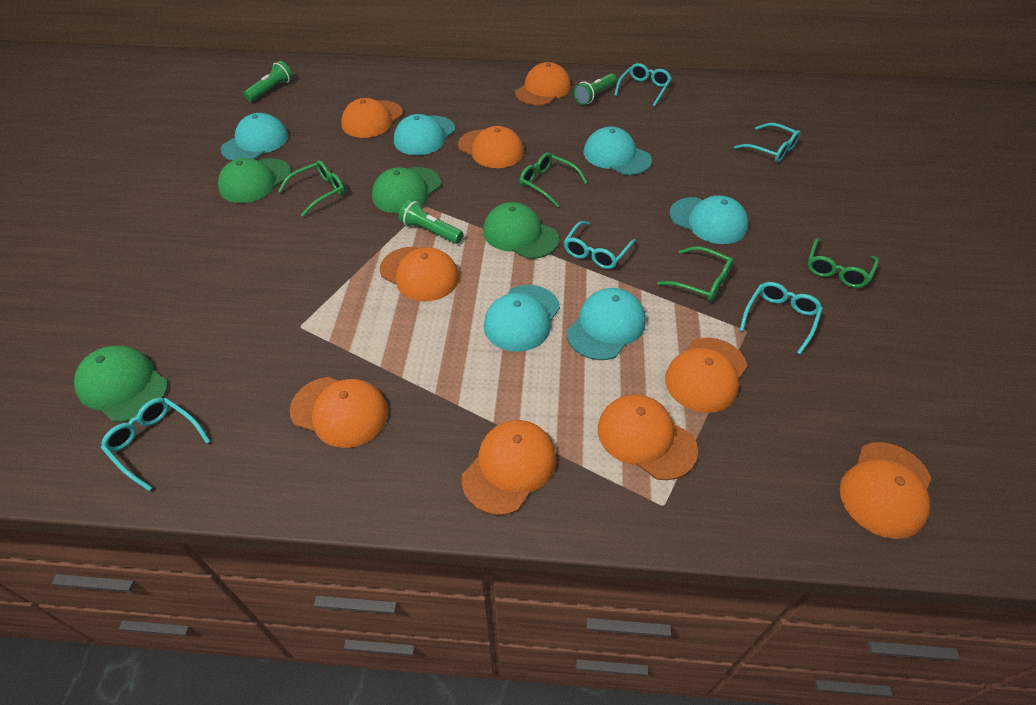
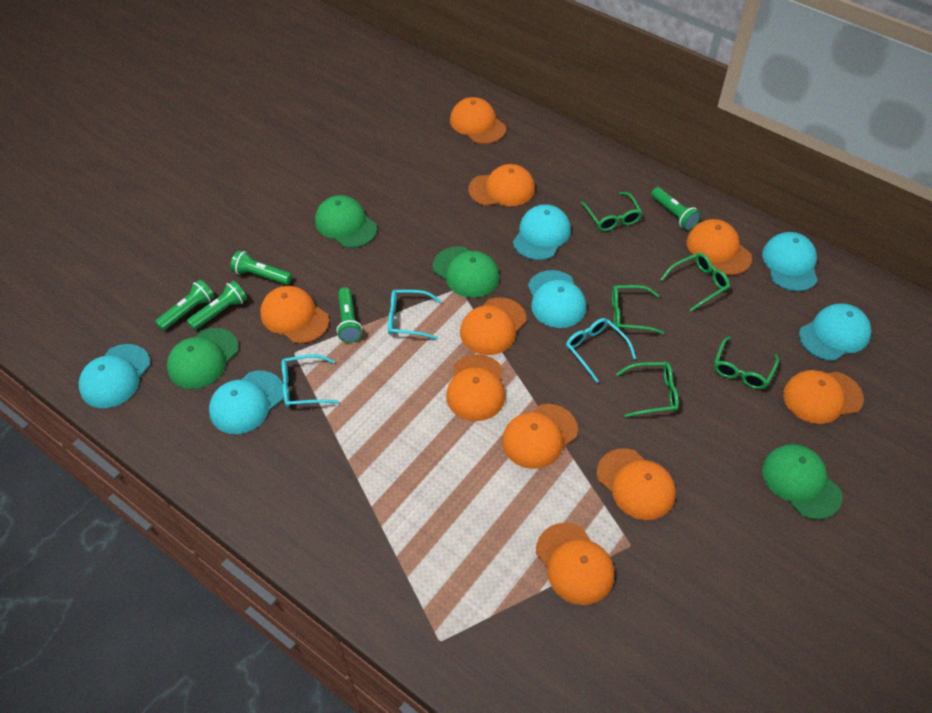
green flashlight: 3 -> 5
green glasses: 4 -> 5
orange cap: 9 -> 10
turquoise glasses: 5 -> 3

